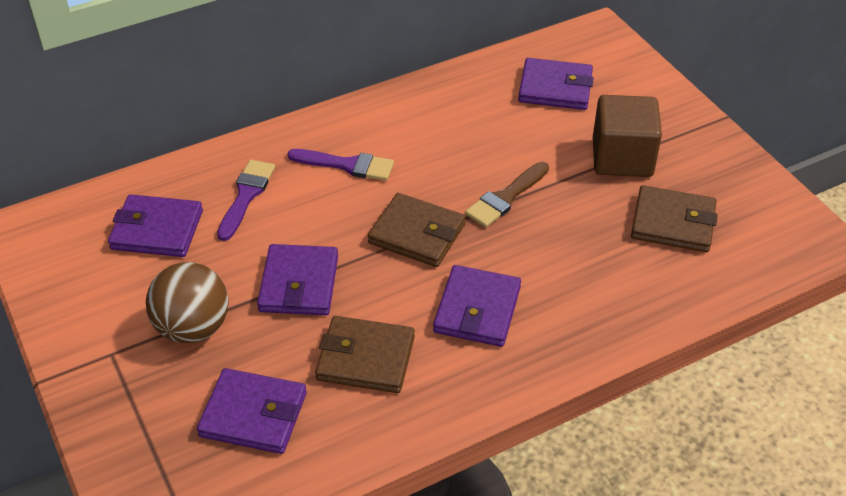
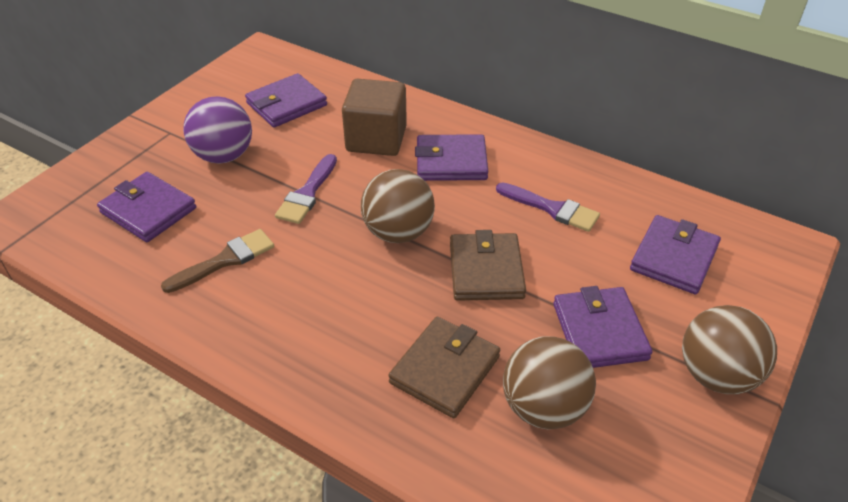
brown ball: 1 -> 3
brown wallet: 3 -> 2
purple ball: 0 -> 1

